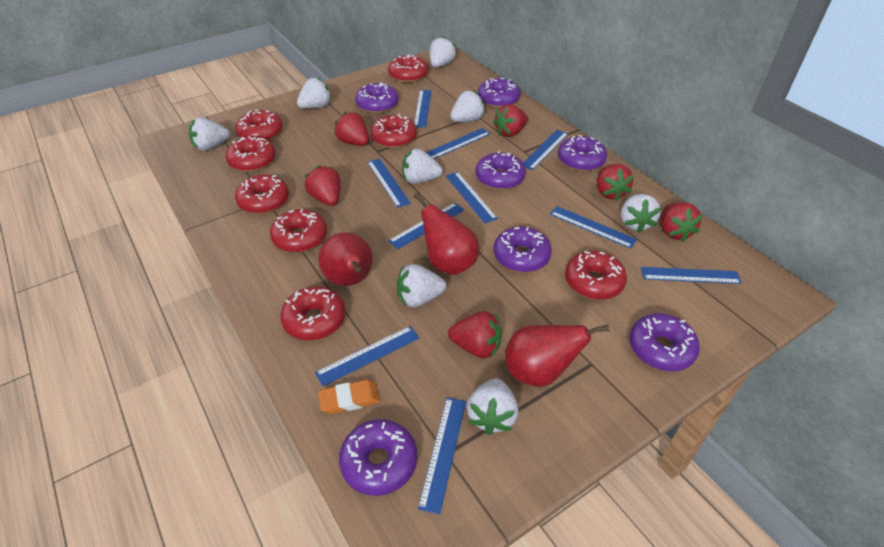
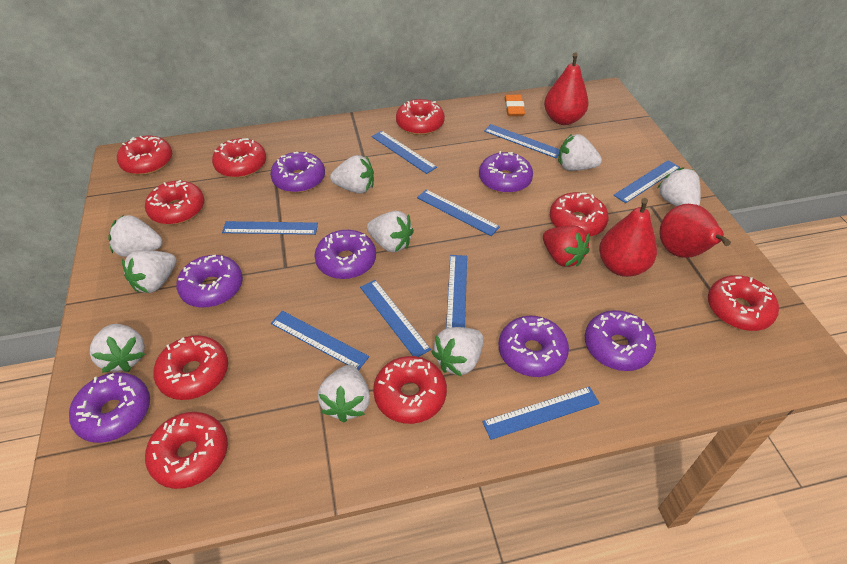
blue ruler: 10 -> 9
red donut: 8 -> 9
red strawberry: 6 -> 1
white strawberry: 8 -> 9

